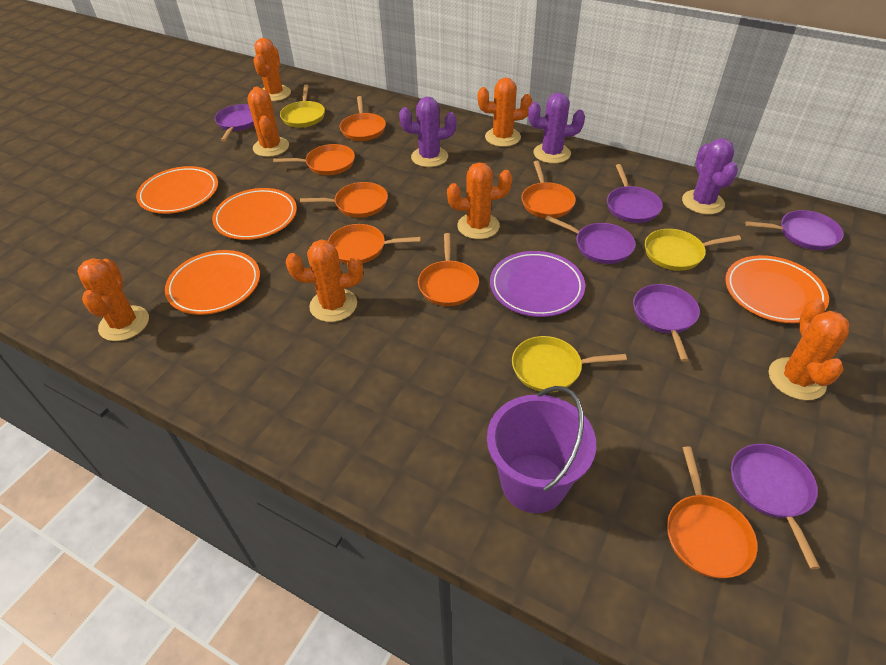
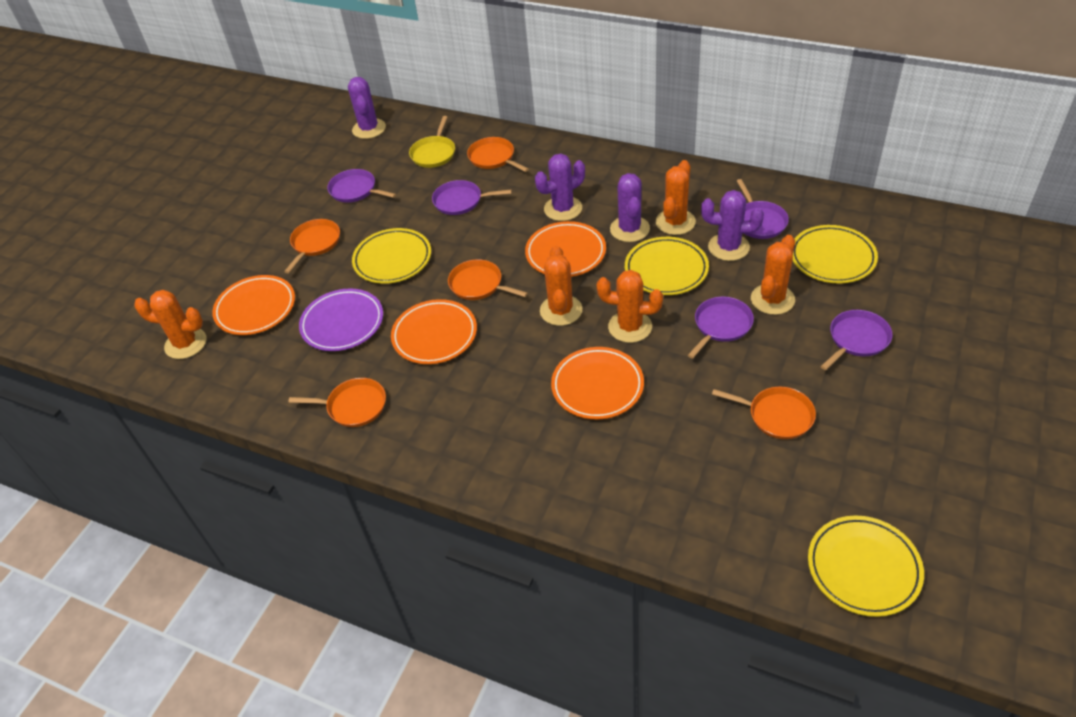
orange cactus: 7 -> 5
orange pan: 7 -> 5
purple bucket: 1 -> 0
purple cactus: 3 -> 4
purple pan: 6 -> 5
yellow pan: 3 -> 1
yellow plate: 0 -> 4

